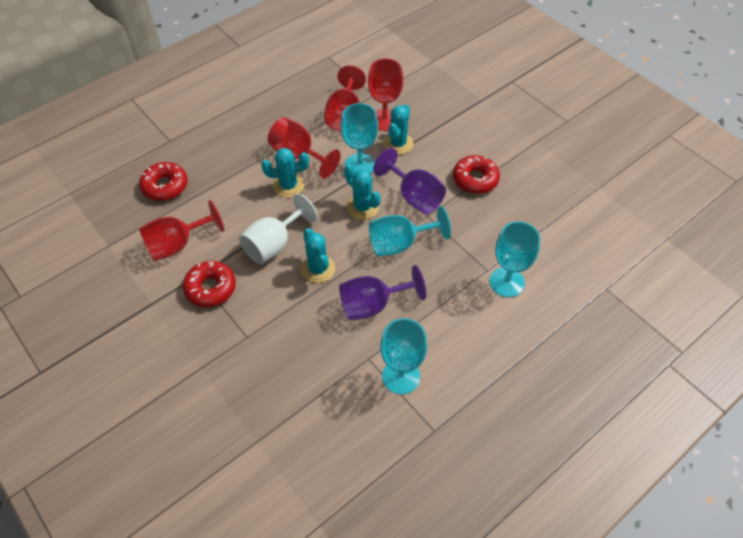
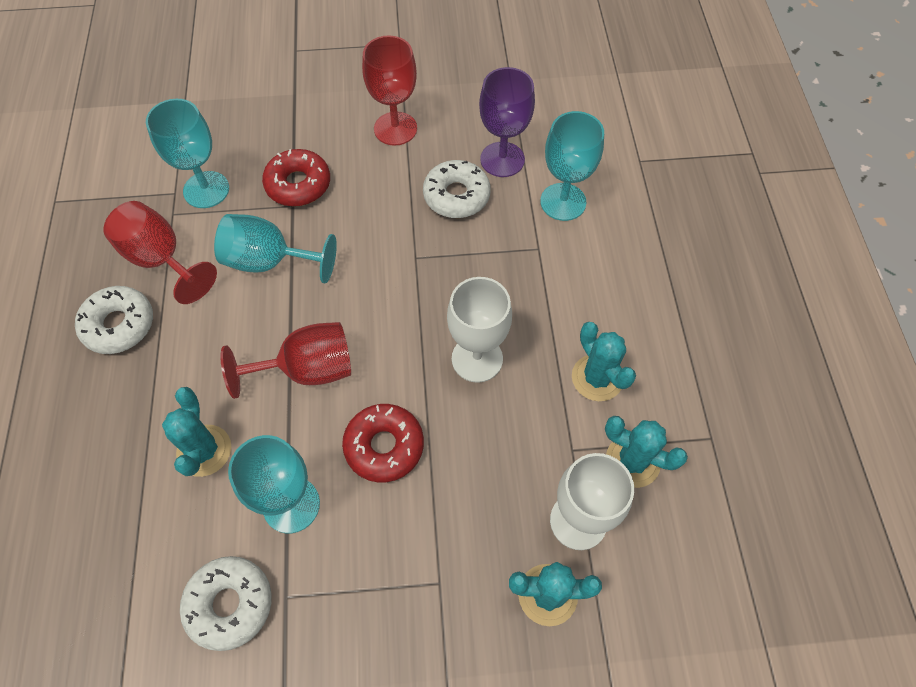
purple goblet: 2 -> 1
red donut: 3 -> 2
red goblet: 4 -> 3
white donut: 0 -> 3
white goblet: 1 -> 2

